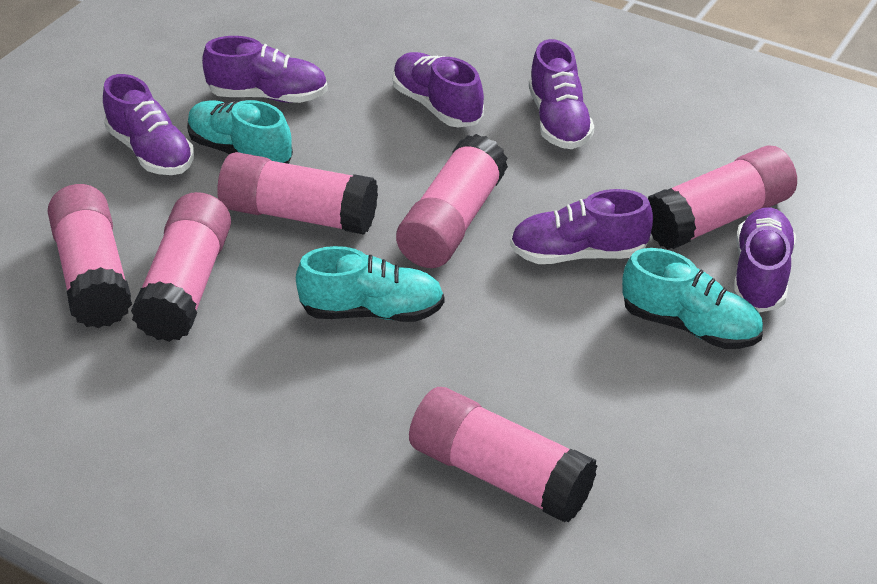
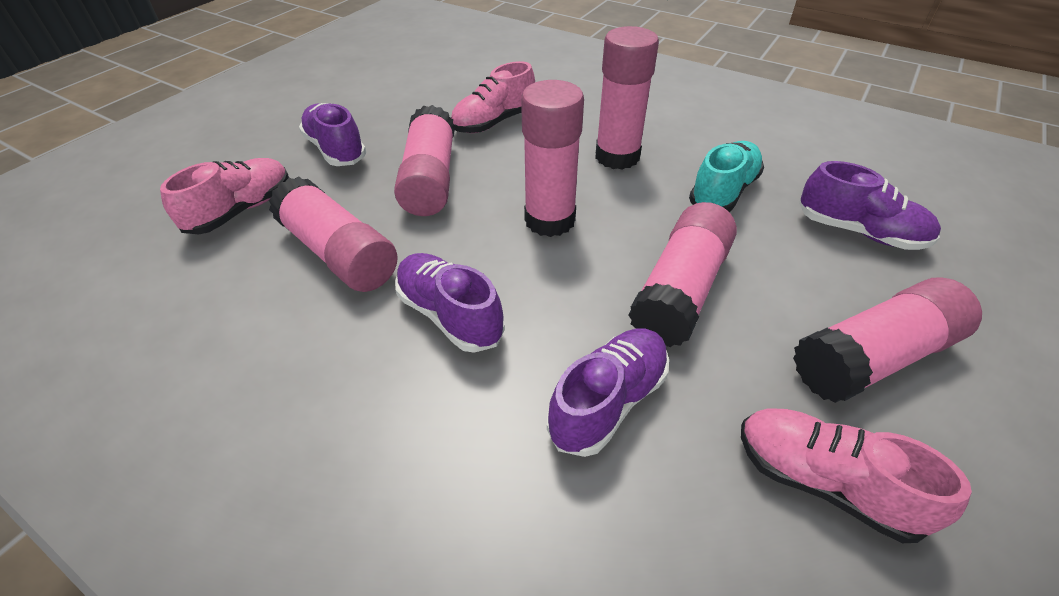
pink shoe: 0 -> 3
purple shoe: 6 -> 4
turquoise shoe: 3 -> 1

